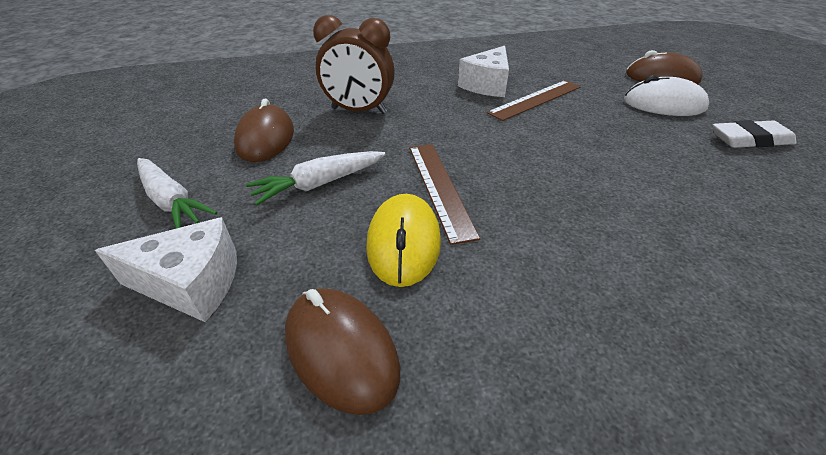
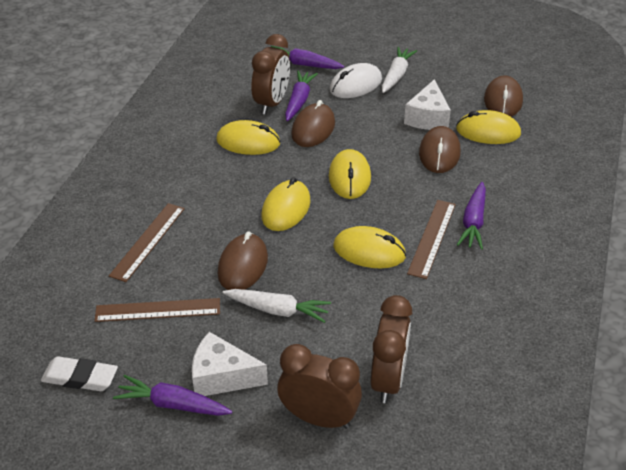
brown clock: 1 -> 3
brown mouse: 3 -> 4
brown ruler: 2 -> 3
purple carrot: 0 -> 4
yellow mouse: 1 -> 5

